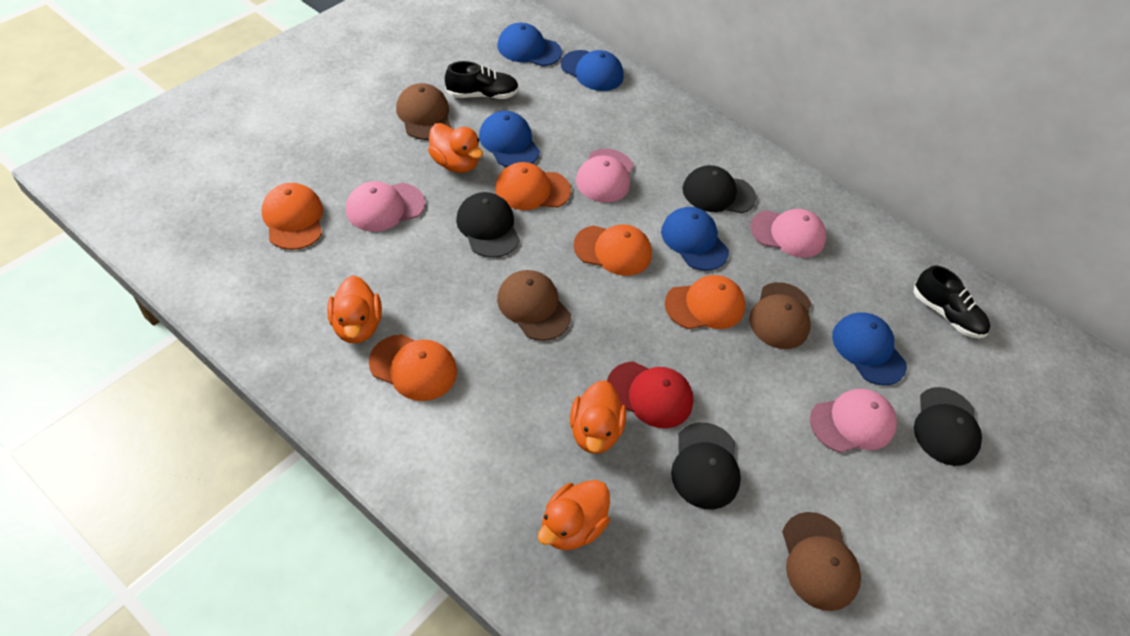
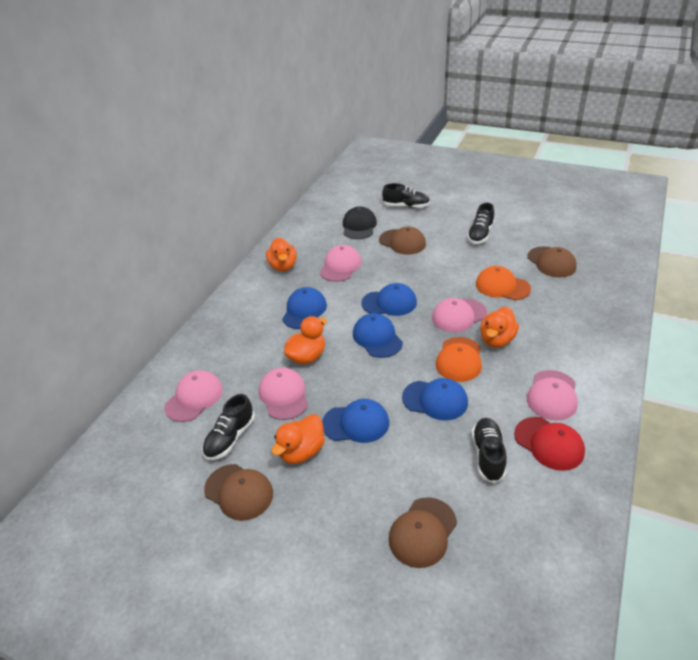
black cap: 4 -> 1
black shoe: 2 -> 4
orange cap: 5 -> 2
pink cap: 4 -> 5

